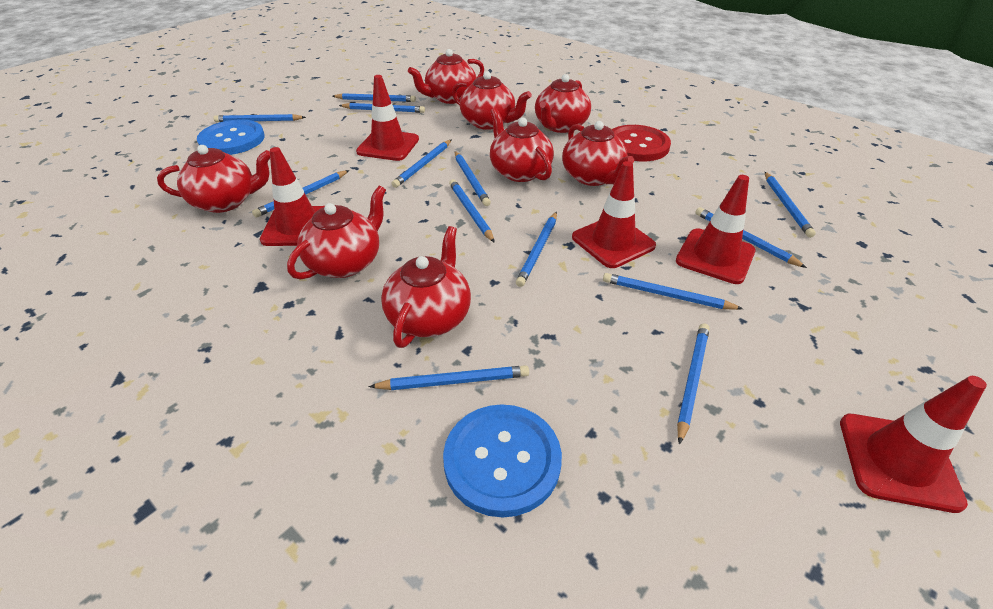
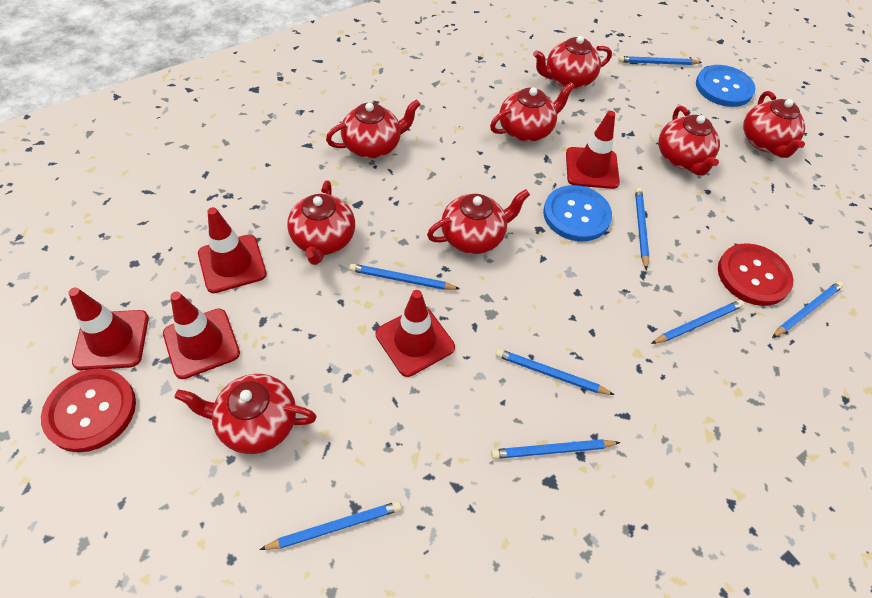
blue pencil: 13 -> 8
red button: 1 -> 2

